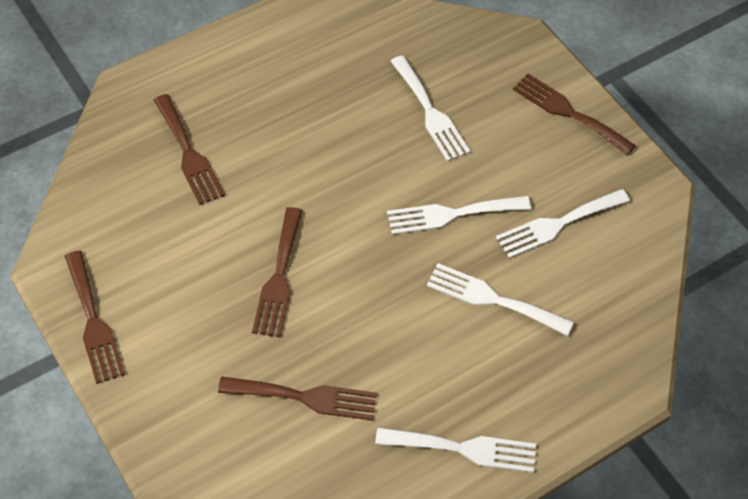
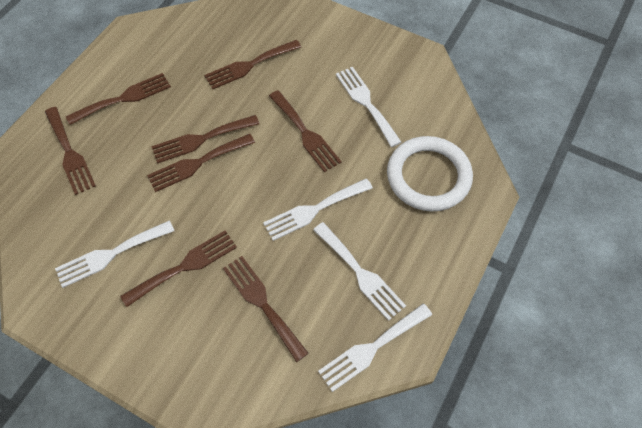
brown fork: 5 -> 8
white ring: 0 -> 1

